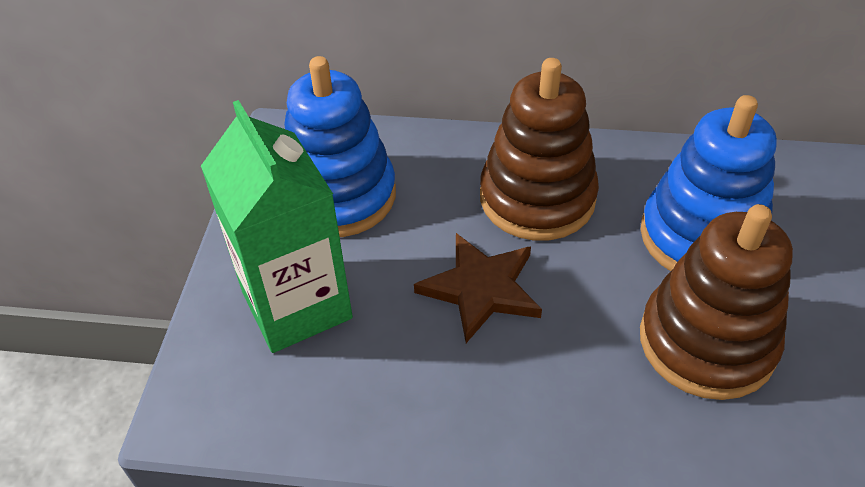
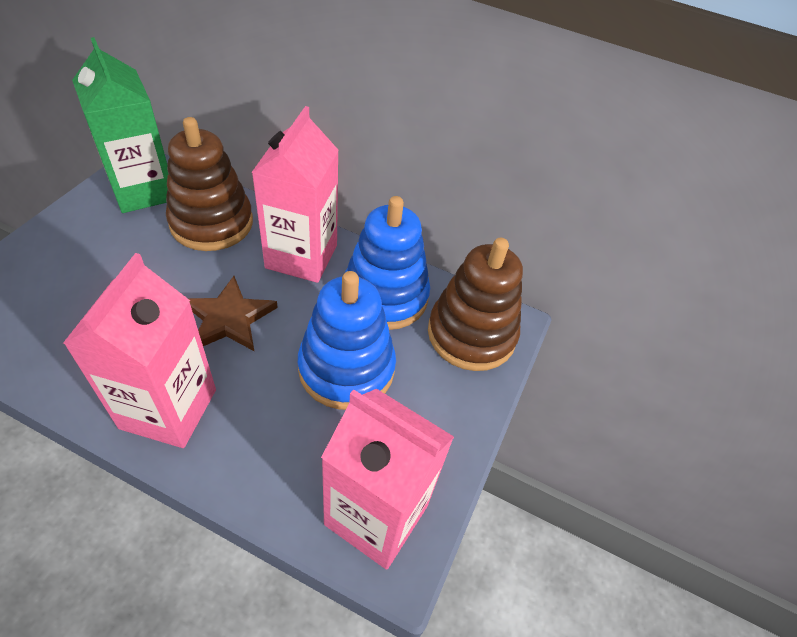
pink carton: 0 -> 3

